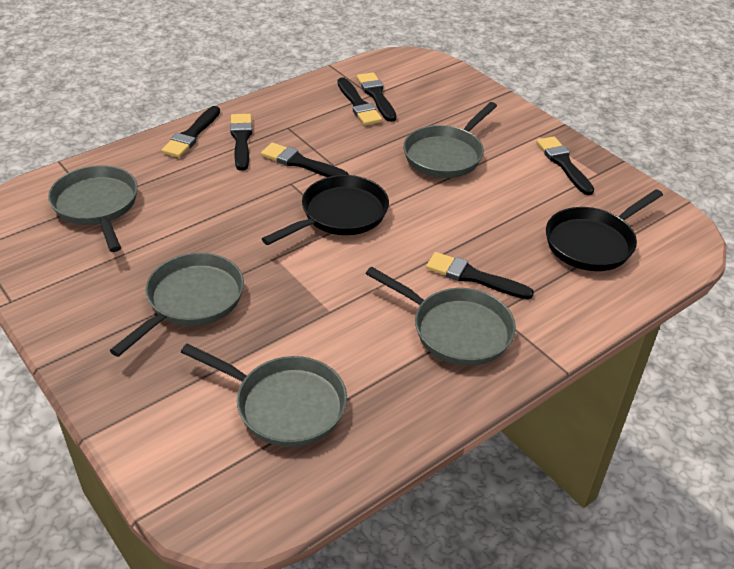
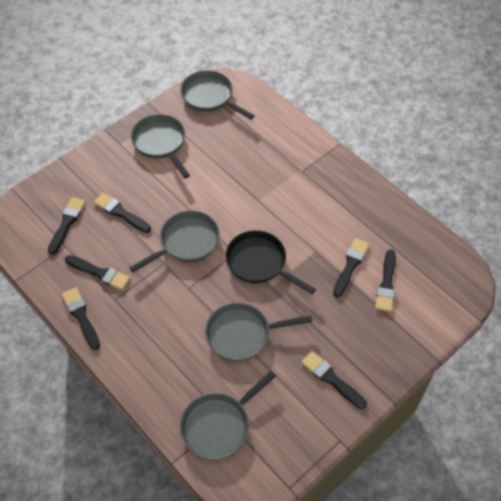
black pan: 2 -> 1

